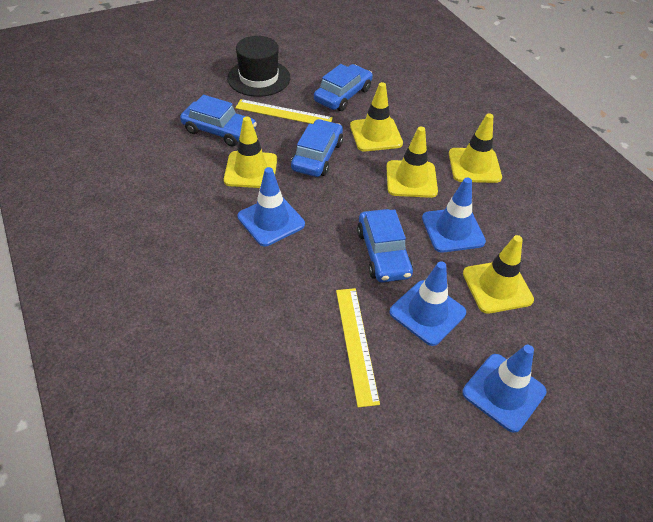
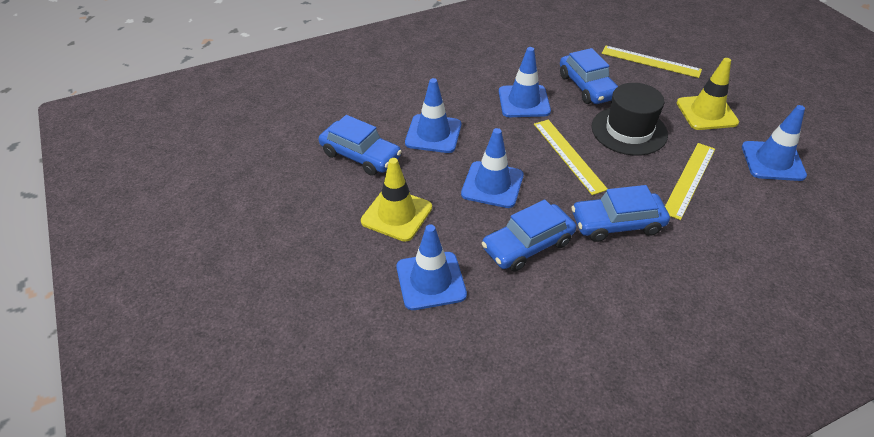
blue traffic cone: 4 -> 5
yellow ruler: 2 -> 3
yellow traffic cone: 5 -> 2

